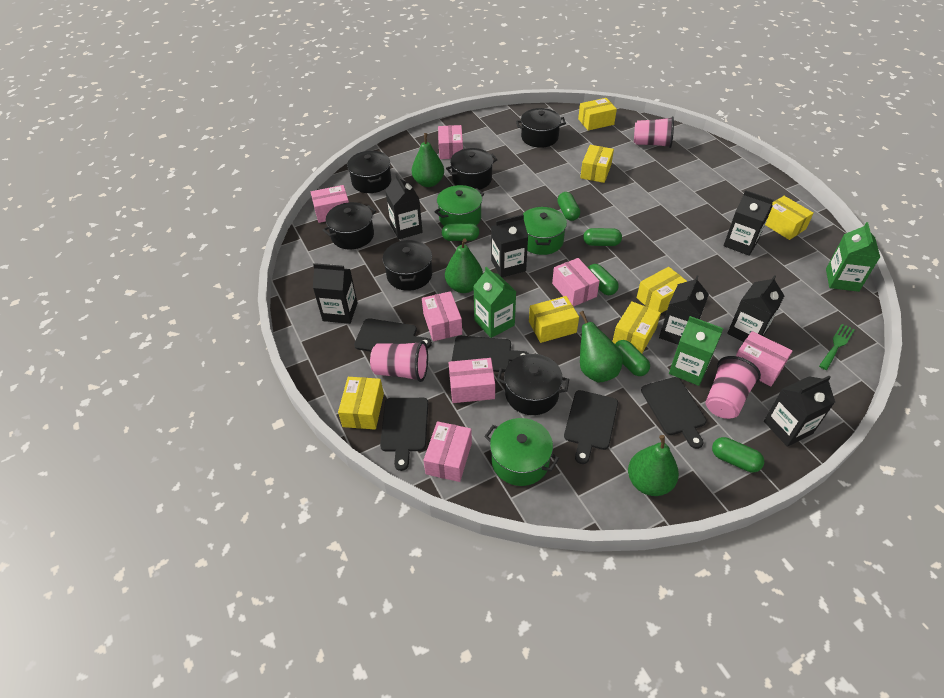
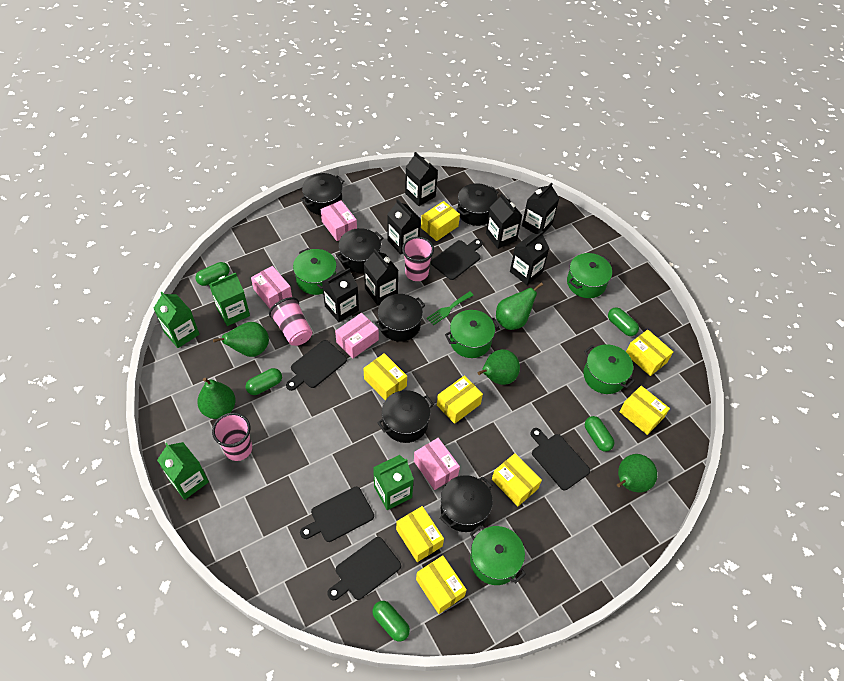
green capsule: 6 -> 5
green carton: 3 -> 4
green pear: 4 -> 5
green pot: 3 -> 5
pink box: 7 -> 4
yellow box: 7 -> 8

